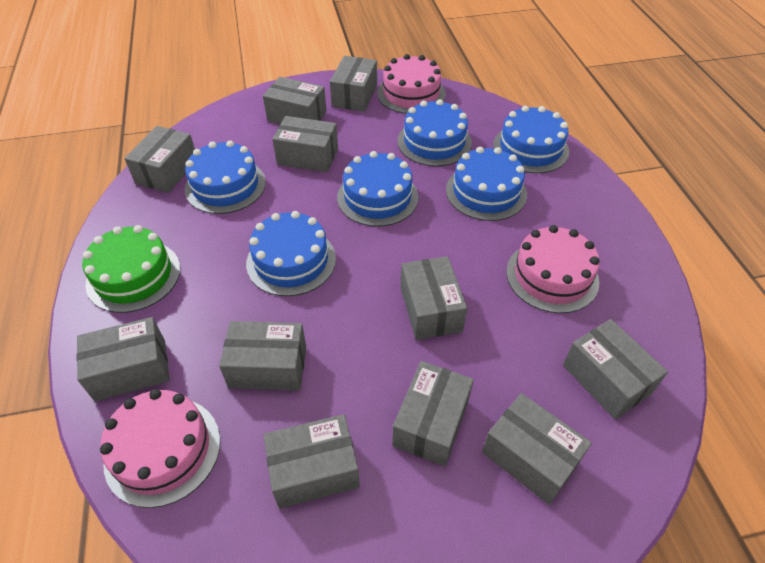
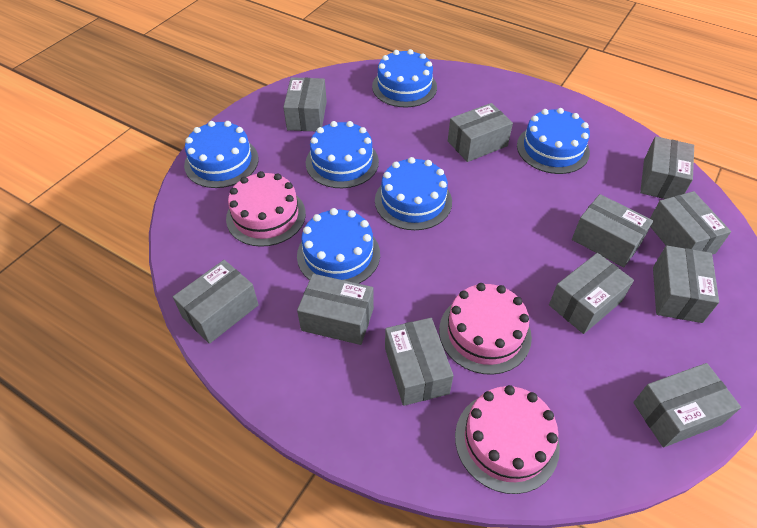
green cake: 1 -> 0

